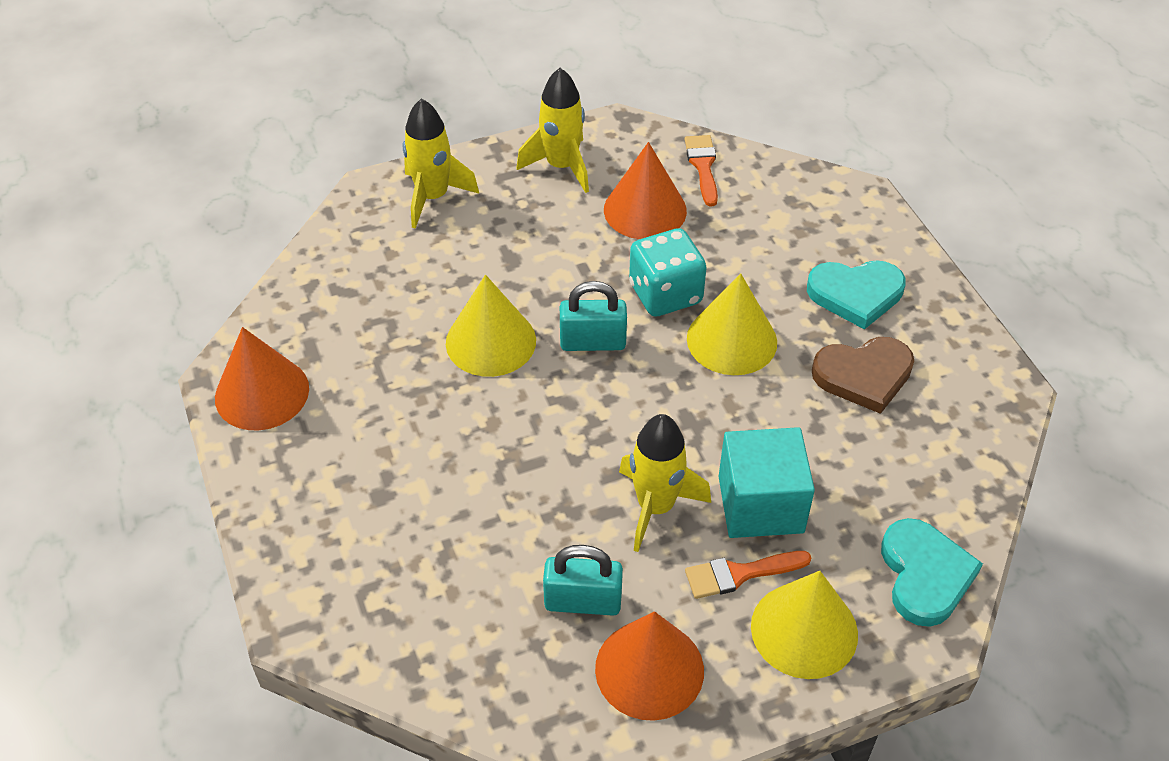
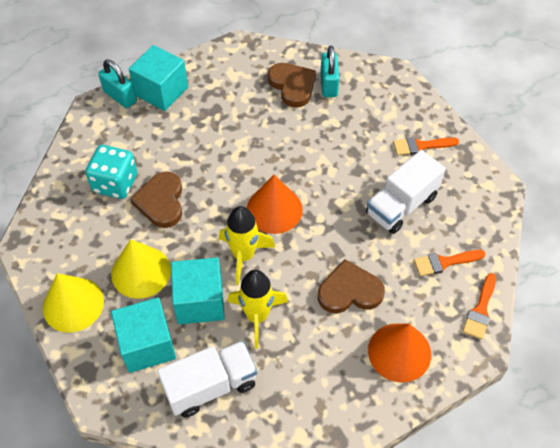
brown heart: 1 -> 3
orange brush: 2 -> 3
orange cone: 3 -> 2
turquoise cube: 1 -> 3
turquoise heart: 2 -> 0
white truck: 0 -> 2
yellow cone: 3 -> 2
yellow rocket: 3 -> 2

